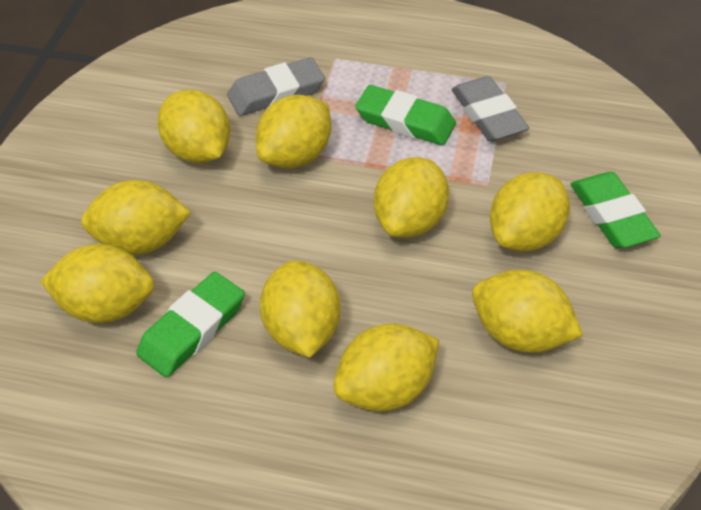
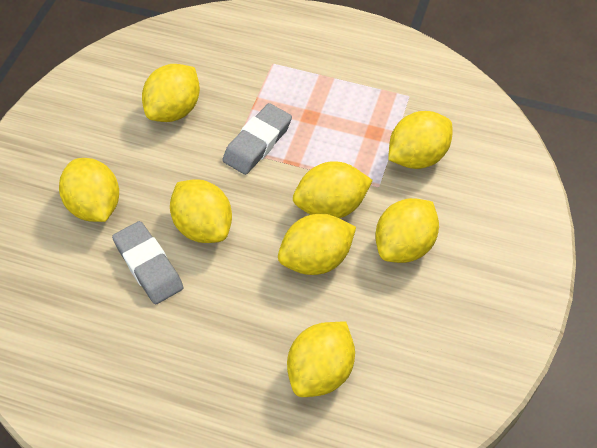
green eraser: 3 -> 0
yellow lemon: 9 -> 8

